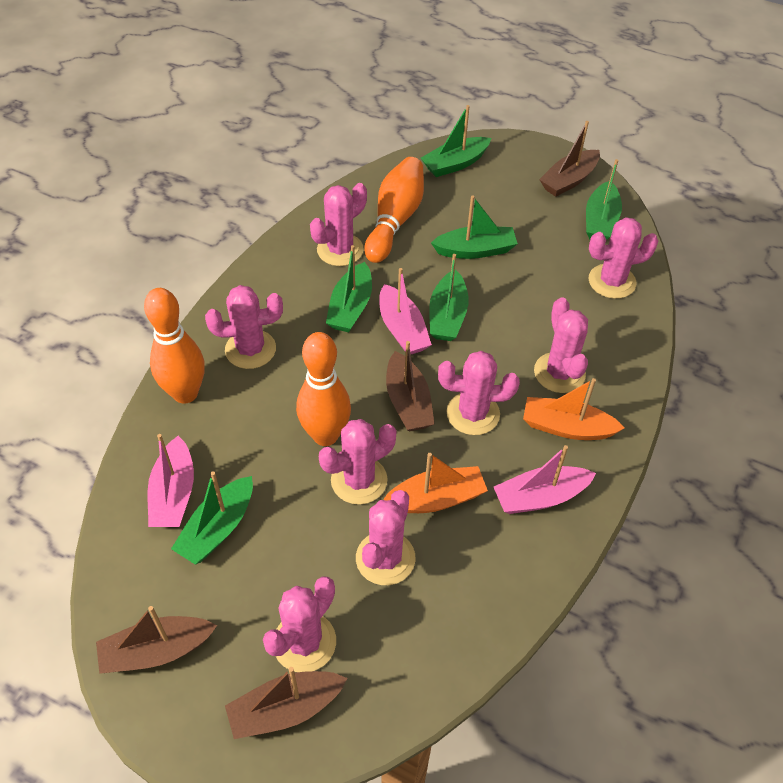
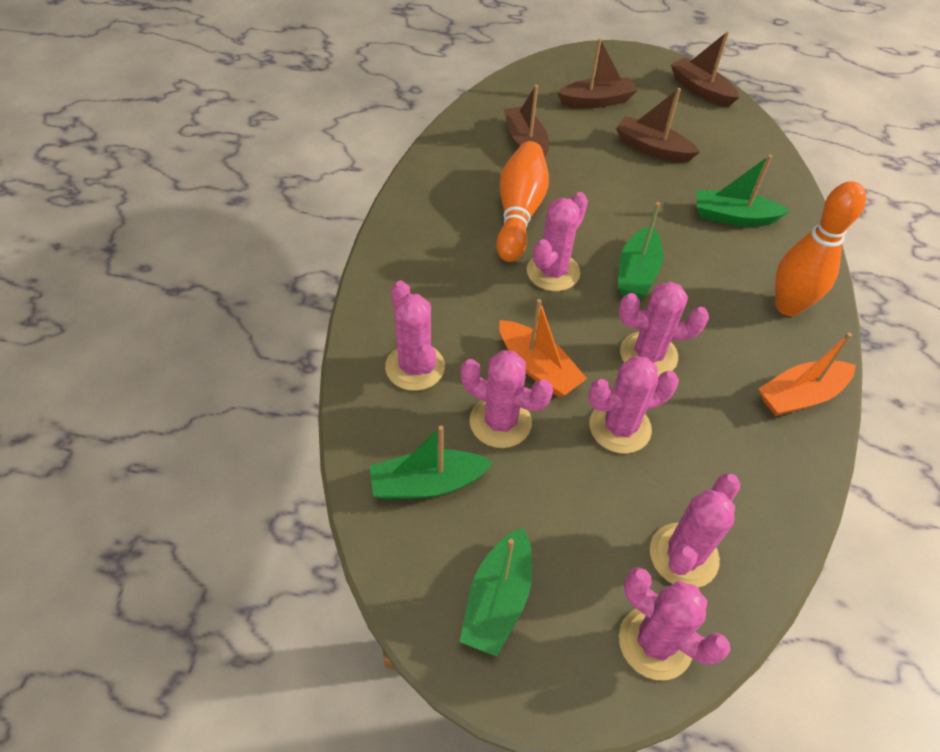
green boat: 6 -> 4
orange bowling pin: 3 -> 2
pink boat: 3 -> 0
pink cactus: 8 -> 7

